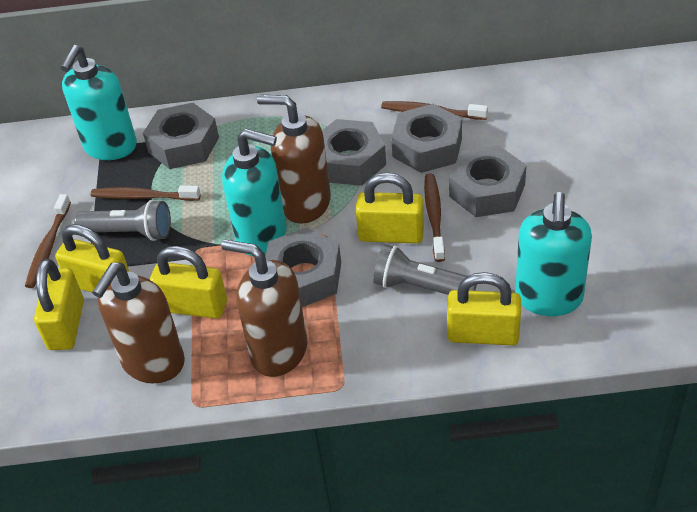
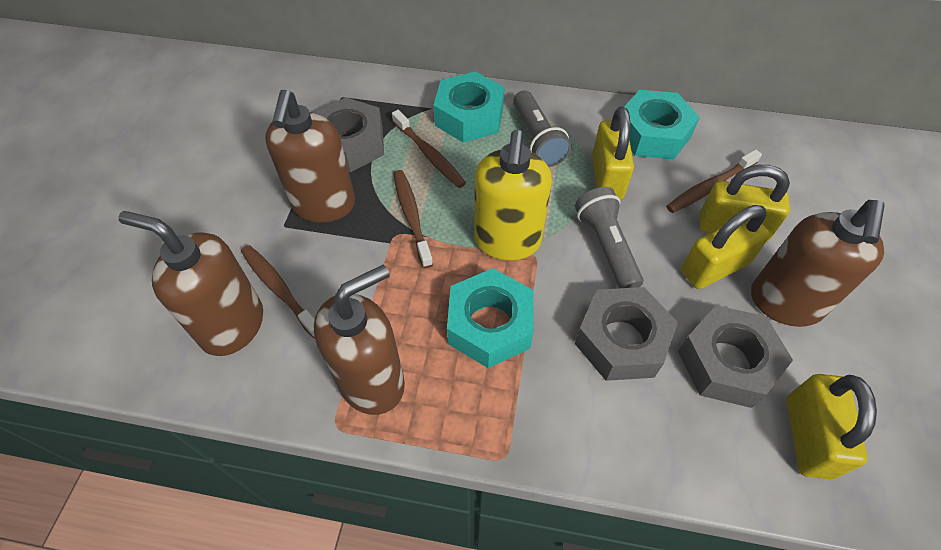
brown soap dispenser: 3 -> 4
grey nut: 5 -> 3
turquoise nut: 0 -> 3
turquoise soap dispenser: 3 -> 0
yellow padlock: 5 -> 4
yellow soap dispenser: 0 -> 1

